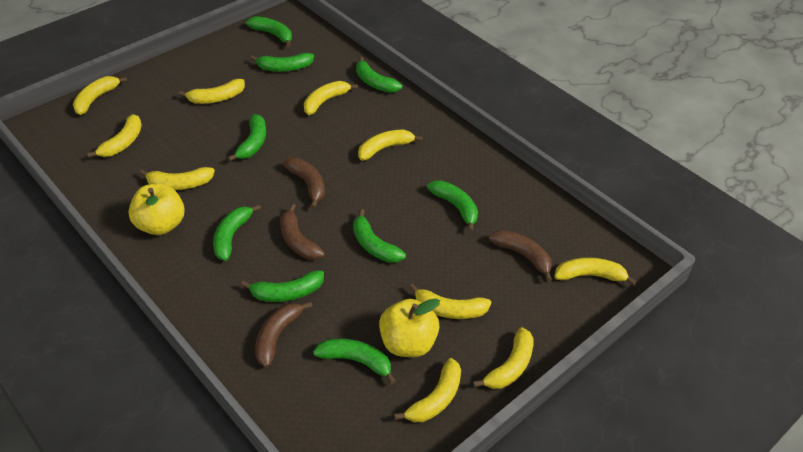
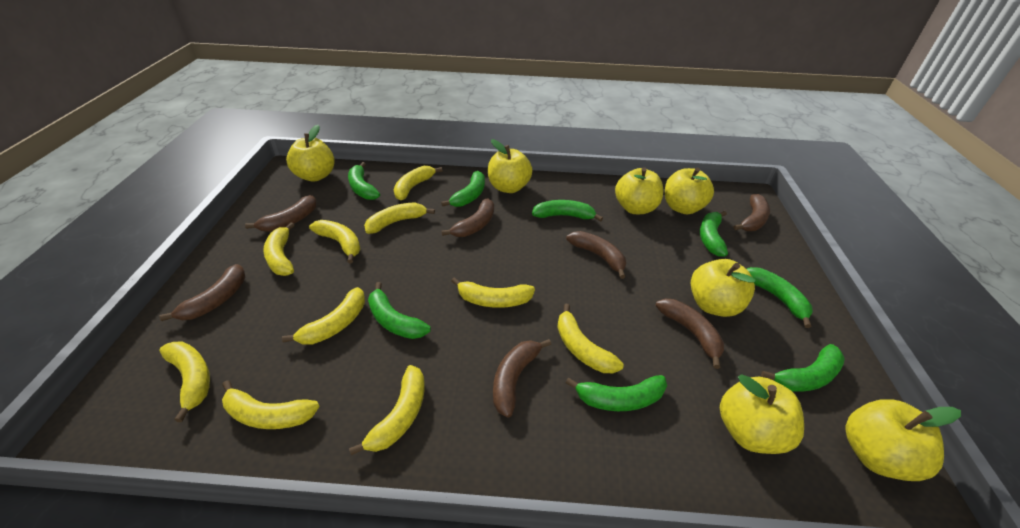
brown banana: 4 -> 7
green banana: 9 -> 8
yellow apple: 2 -> 7

